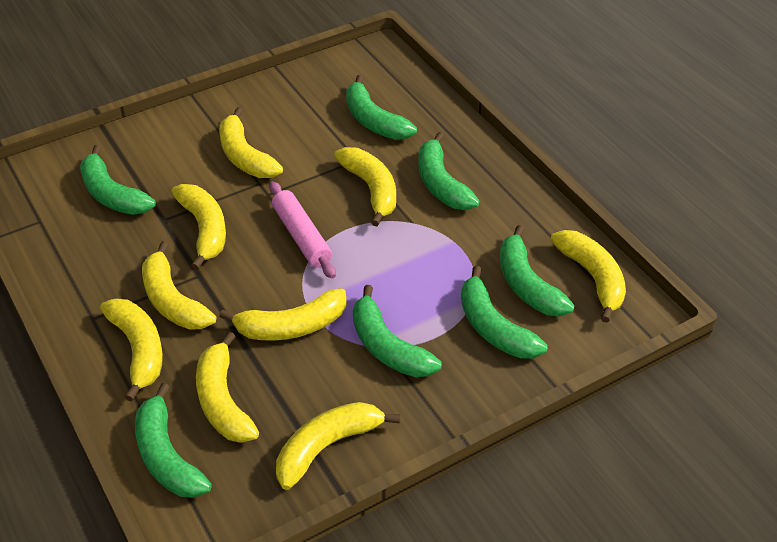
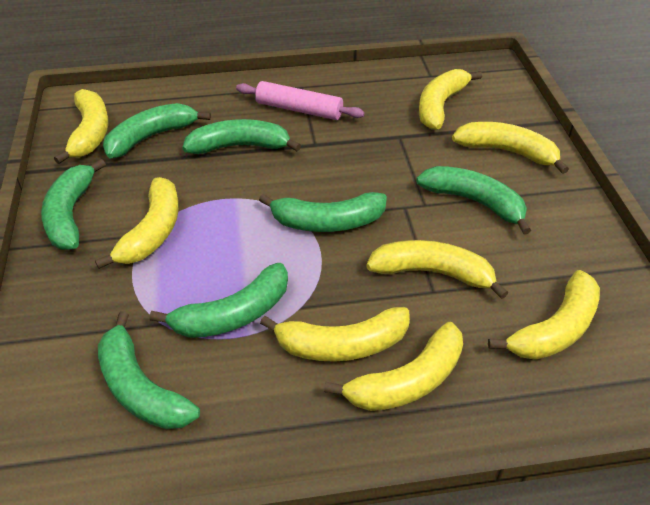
yellow banana: 9 -> 8

